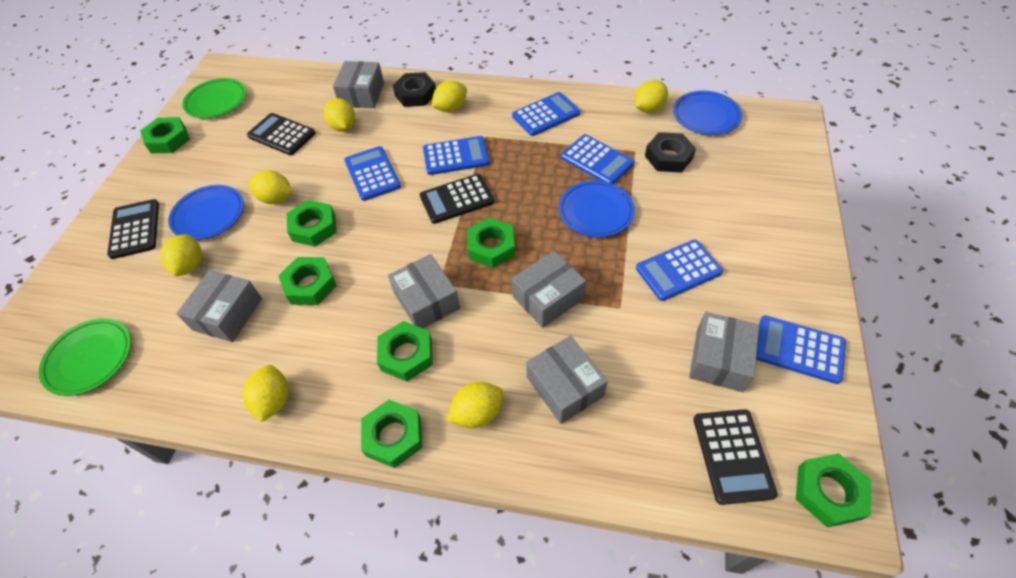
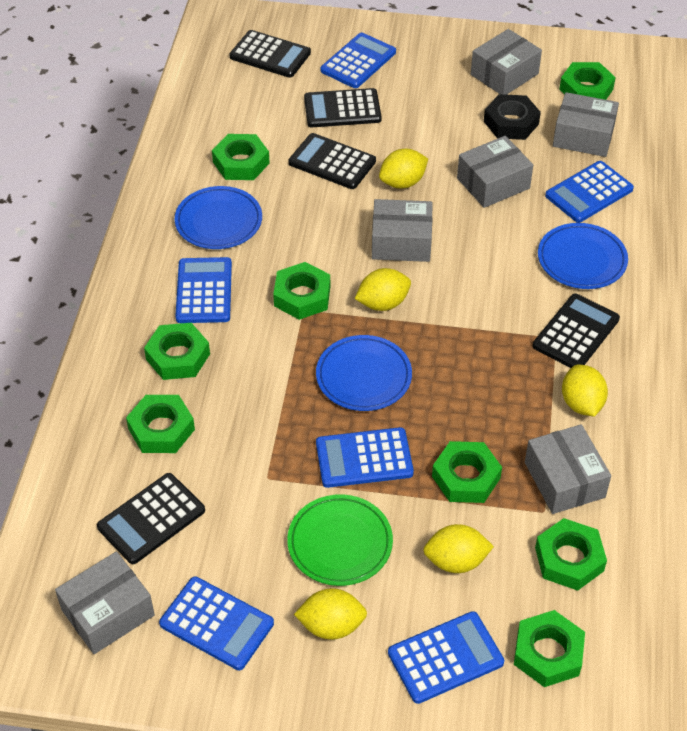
black calculator: 4 -> 5
black nut: 2 -> 1
green nut: 7 -> 8
green plate: 2 -> 1
yellow lemon: 7 -> 5

